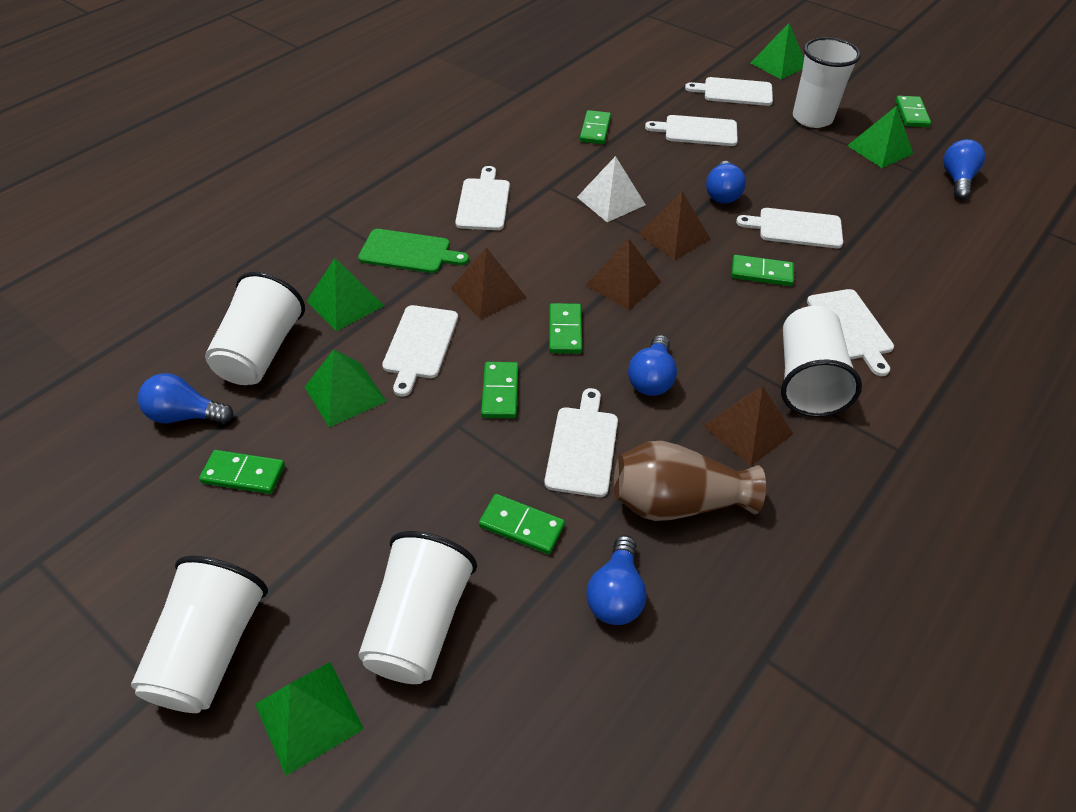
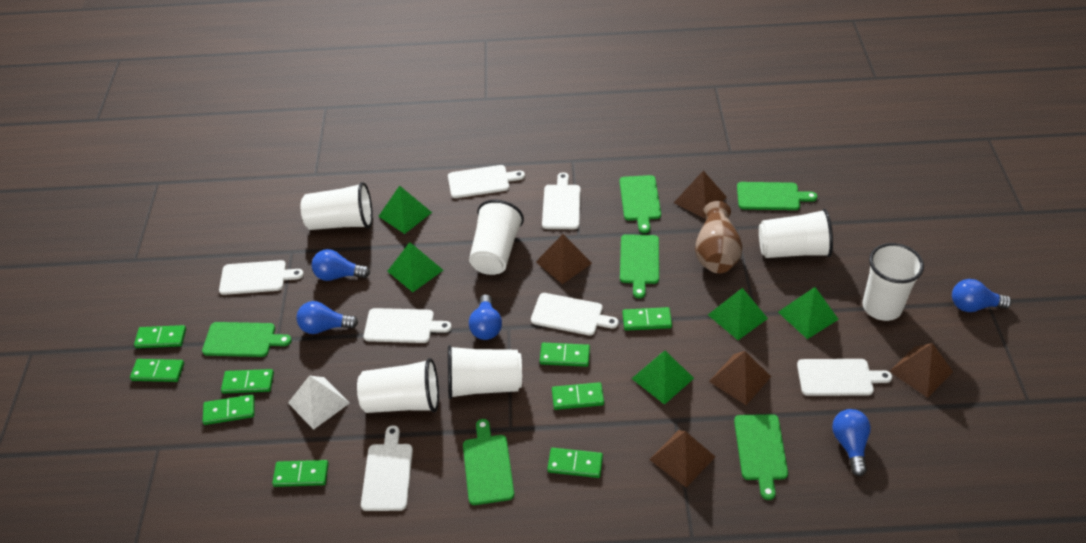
brown pyramid: 4 -> 5
green cutting board: 1 -> 6
green domino: 7 -> 9
white cup: 5 -> 6

